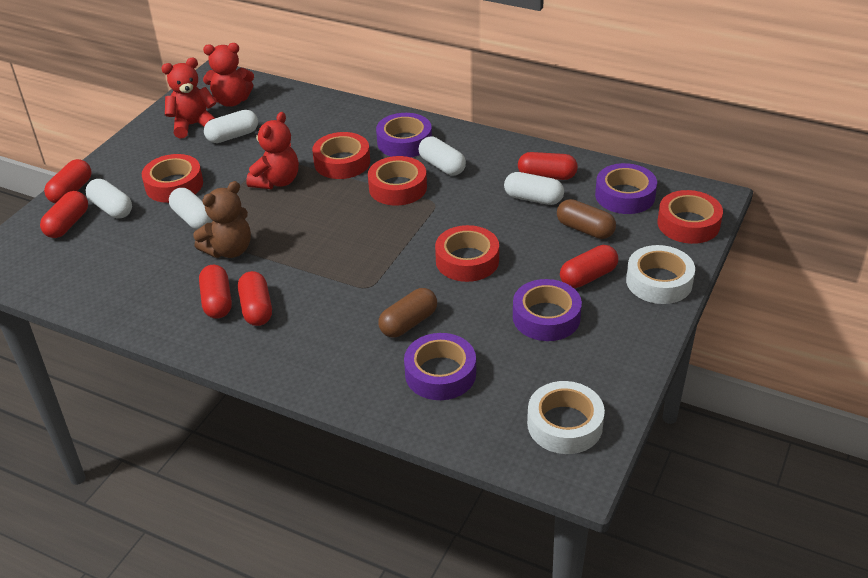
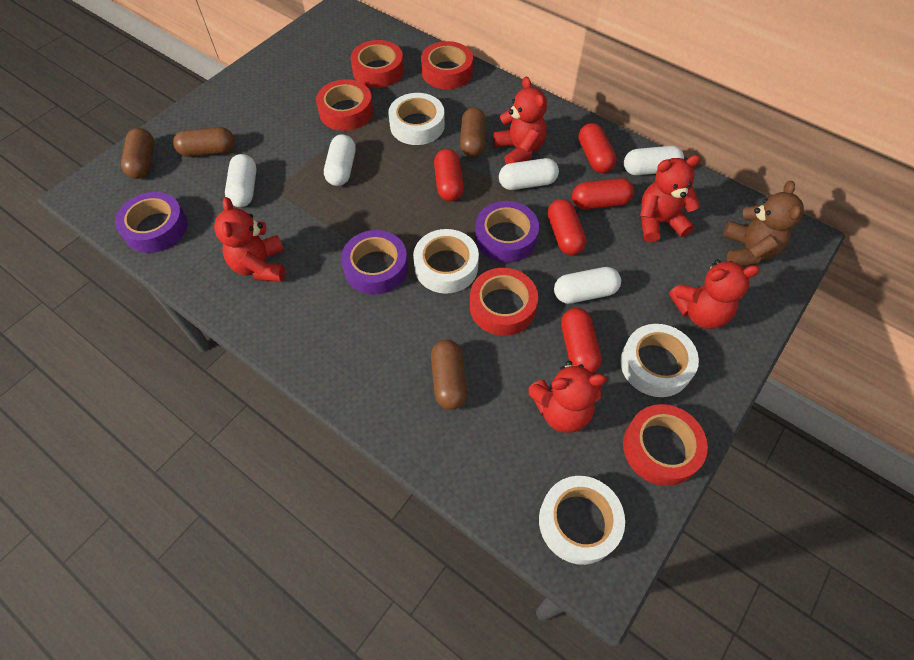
brown capsule: 2 -> 4
purple tape: 4 -> 3
red capsule: 6 -> 5
red teddy bear: 3 -> 5
white tape: 2 -> 4

